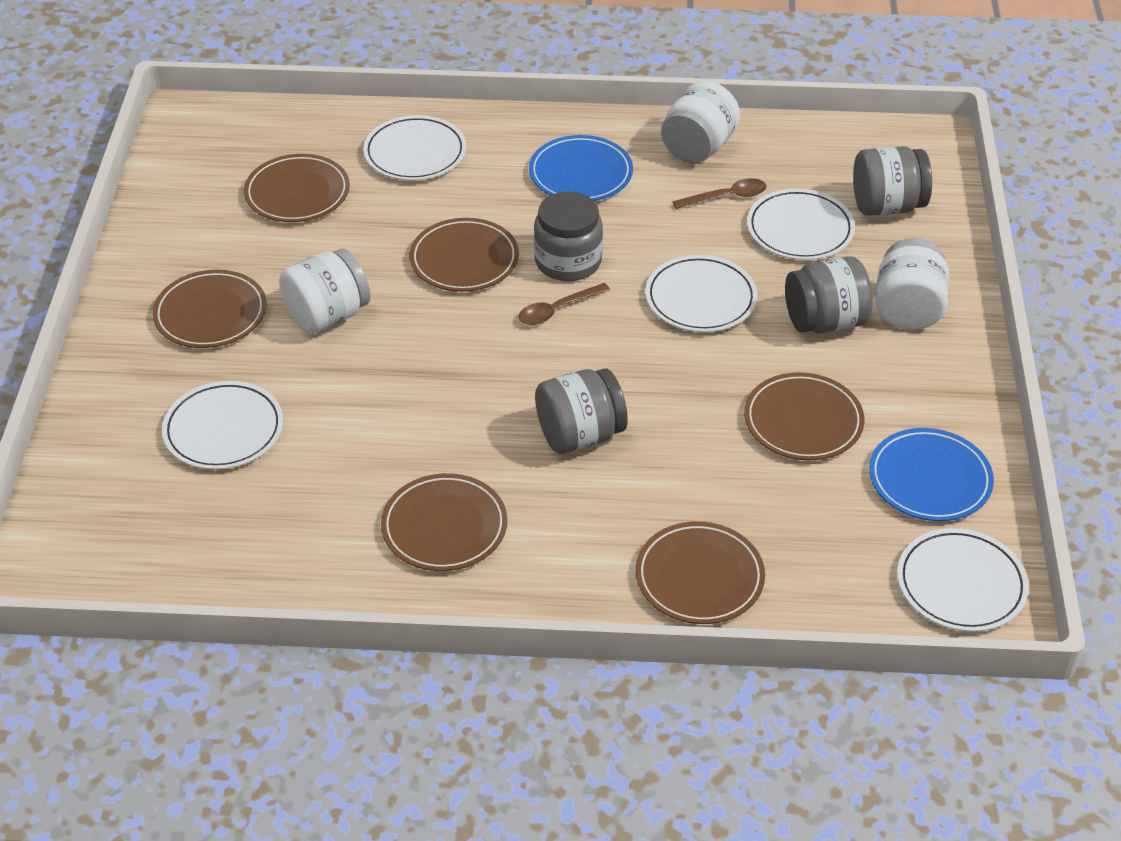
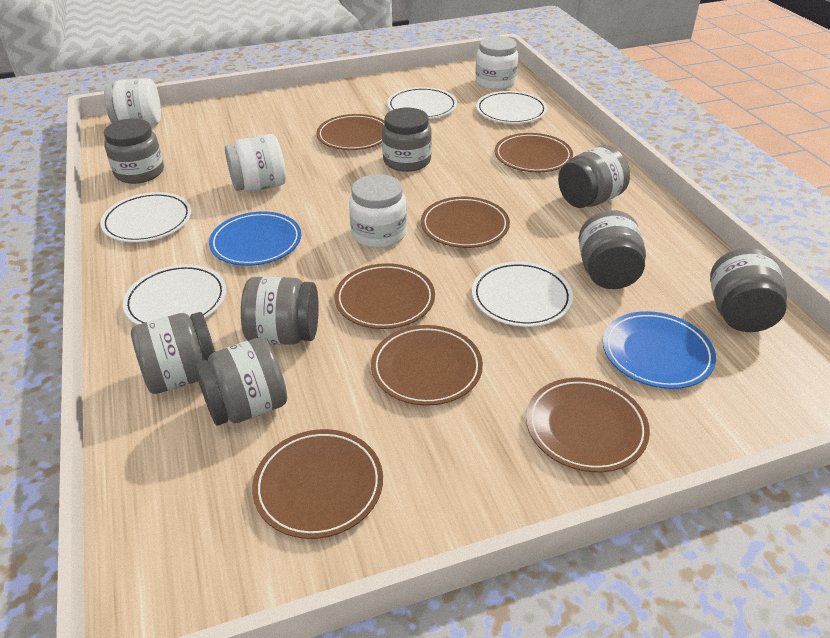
brown plate: 6 -> 7
brown spoon: 2 -> 0
grey jar: 4 -> 8
white jar: 3 -> 4

